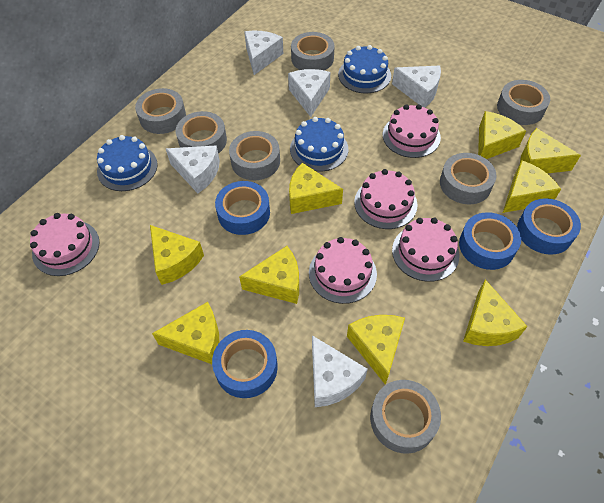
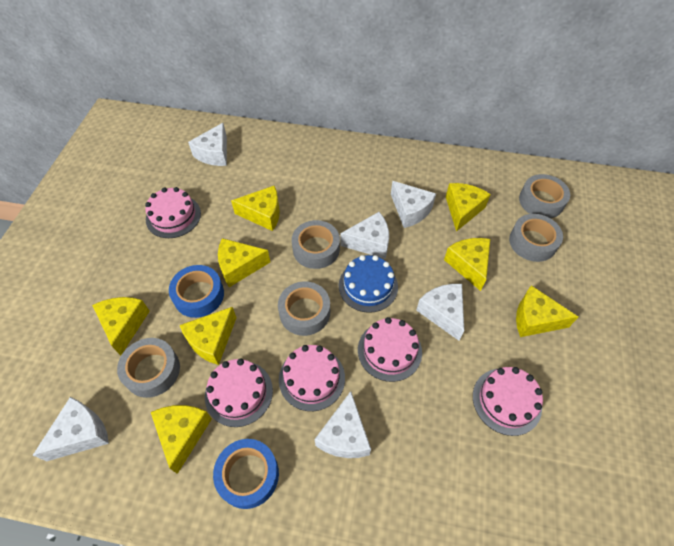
blue cake: 3 -> 1
blue tape: 4 -> 2
grey tape: 7 -> 5
white cheese: 5 -> 6
yellow cheese: 9 -> 8

